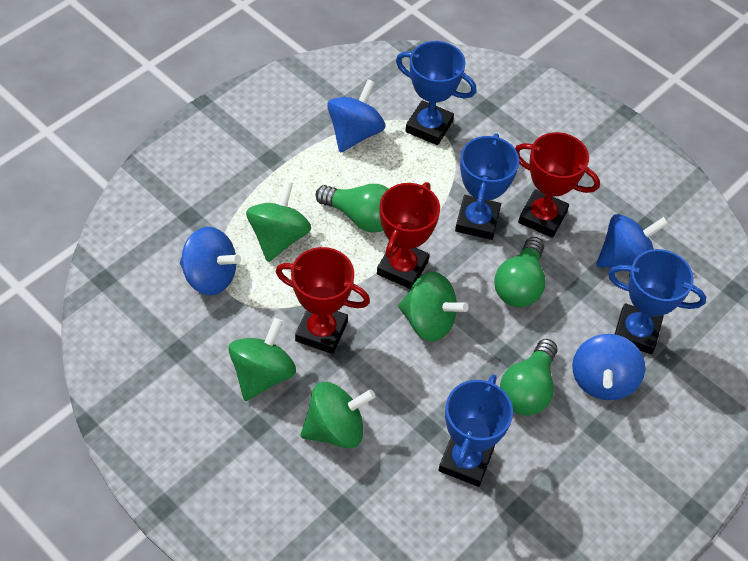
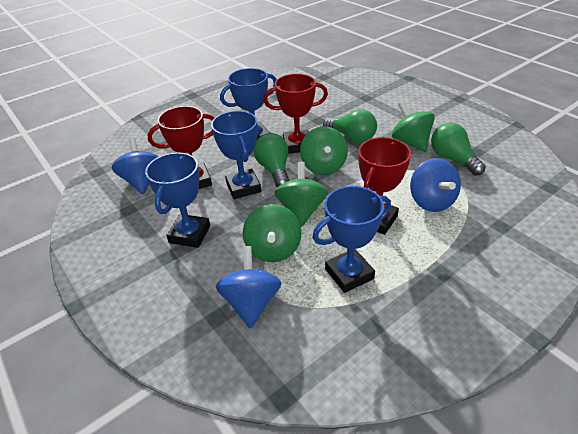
blue spinning top: 4 -> 3

